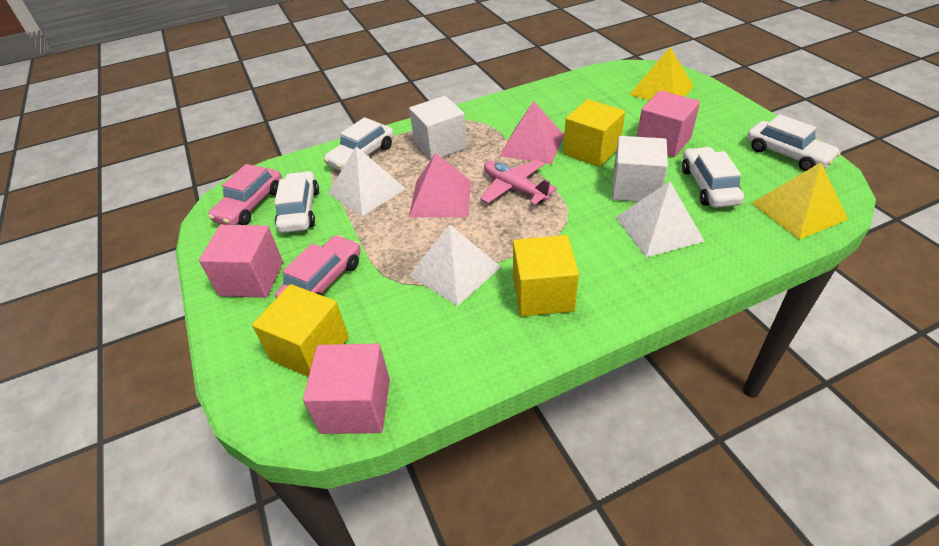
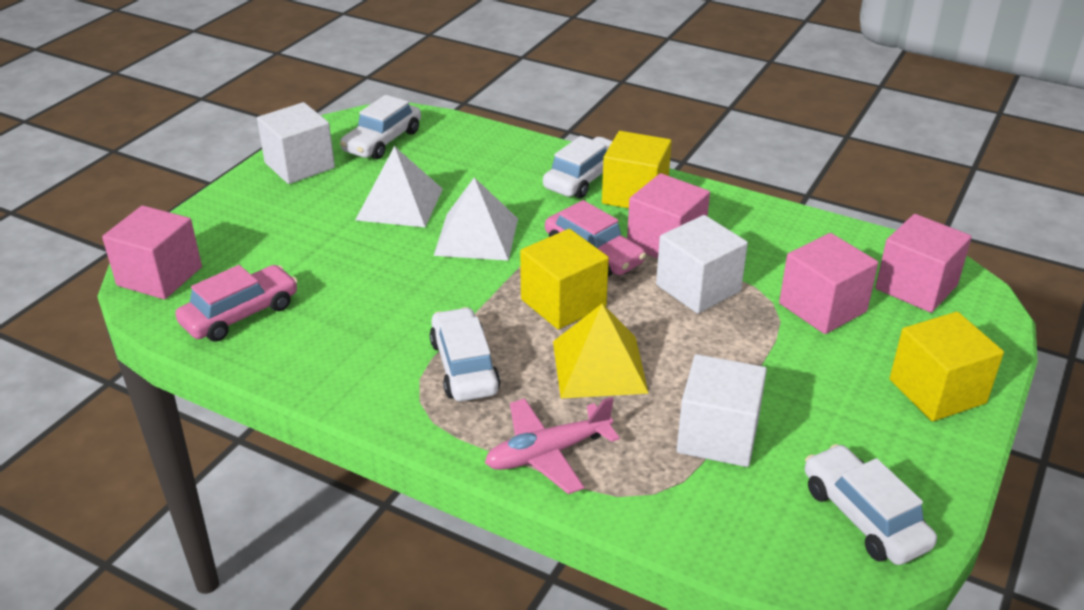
pink cube: 3 -> 4
pink pyramid: 2 -> 0
white cube: 2 -> 3
white pyramid: 3 -> 2
yellow pyramid: 2 -> 1

